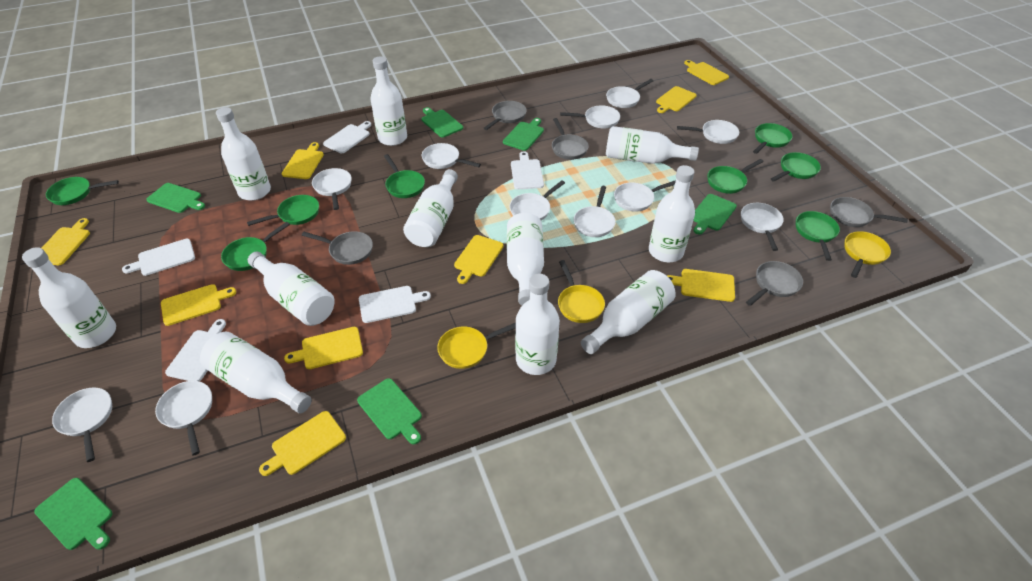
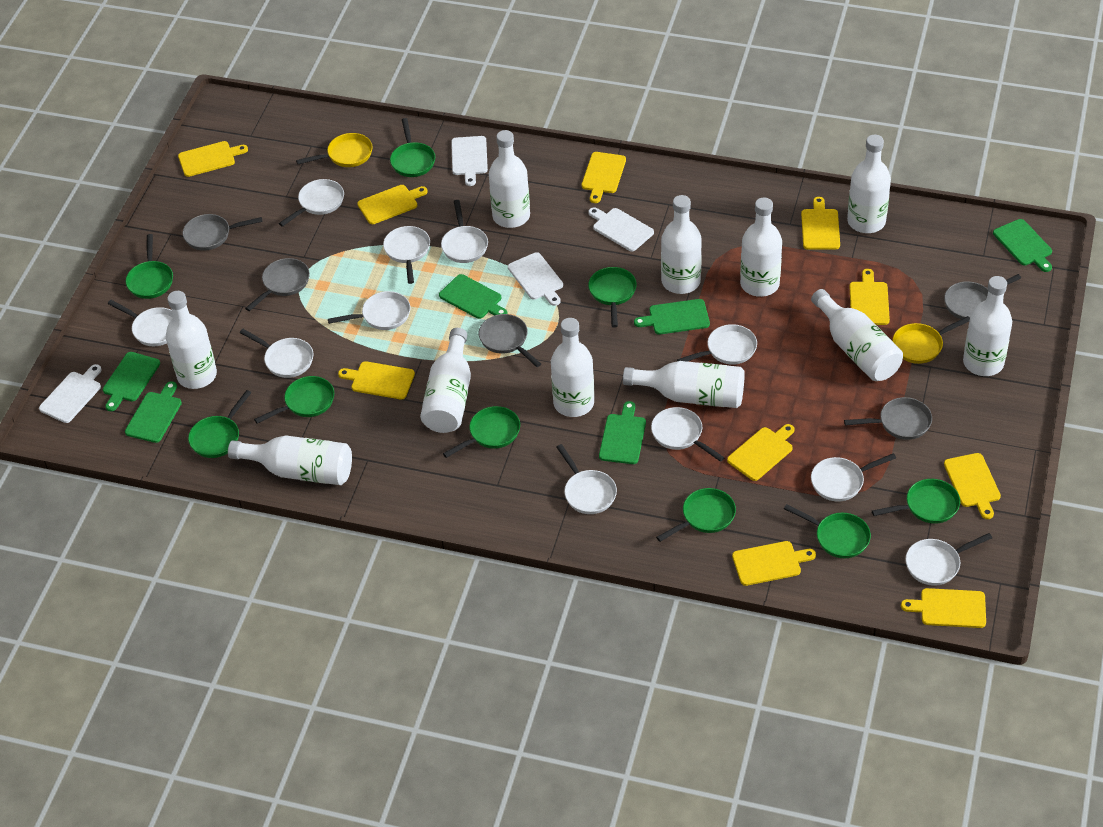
green pan: 8 -> 9
white cutting board: 5 -> 4
yellow cutting board: 9 -> 10
yellow pan: 3 -> 2

